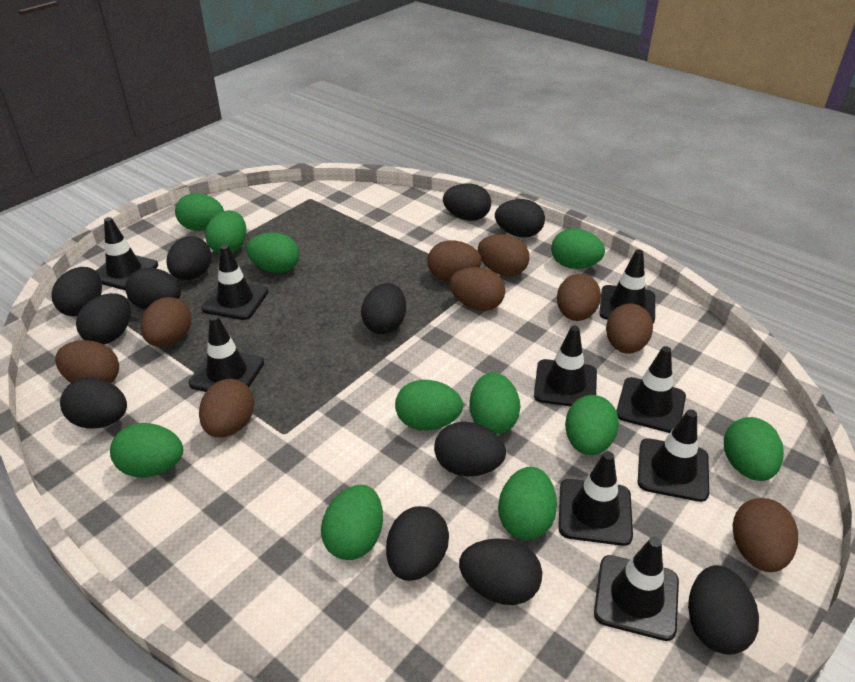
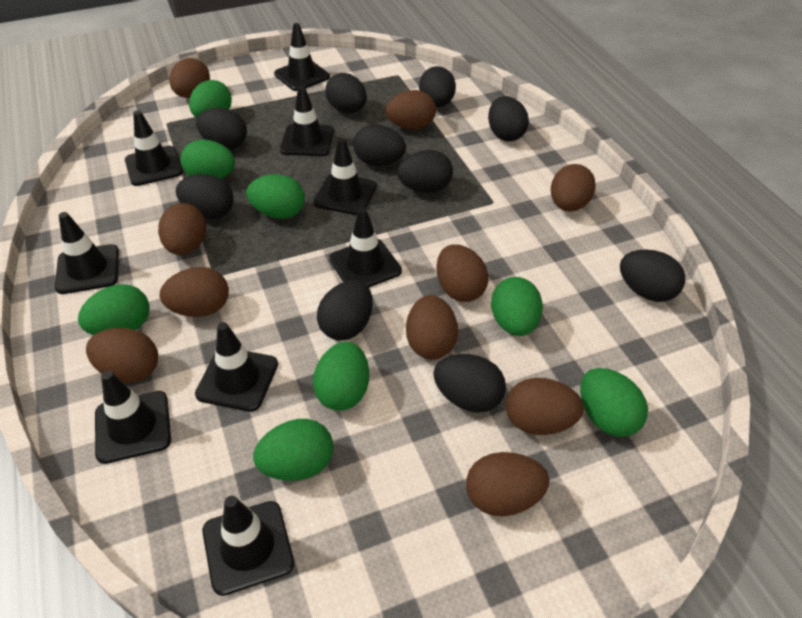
black egg: 12 -> 10
brown egg: 9 -> 10
green egg: 11 -> 8

